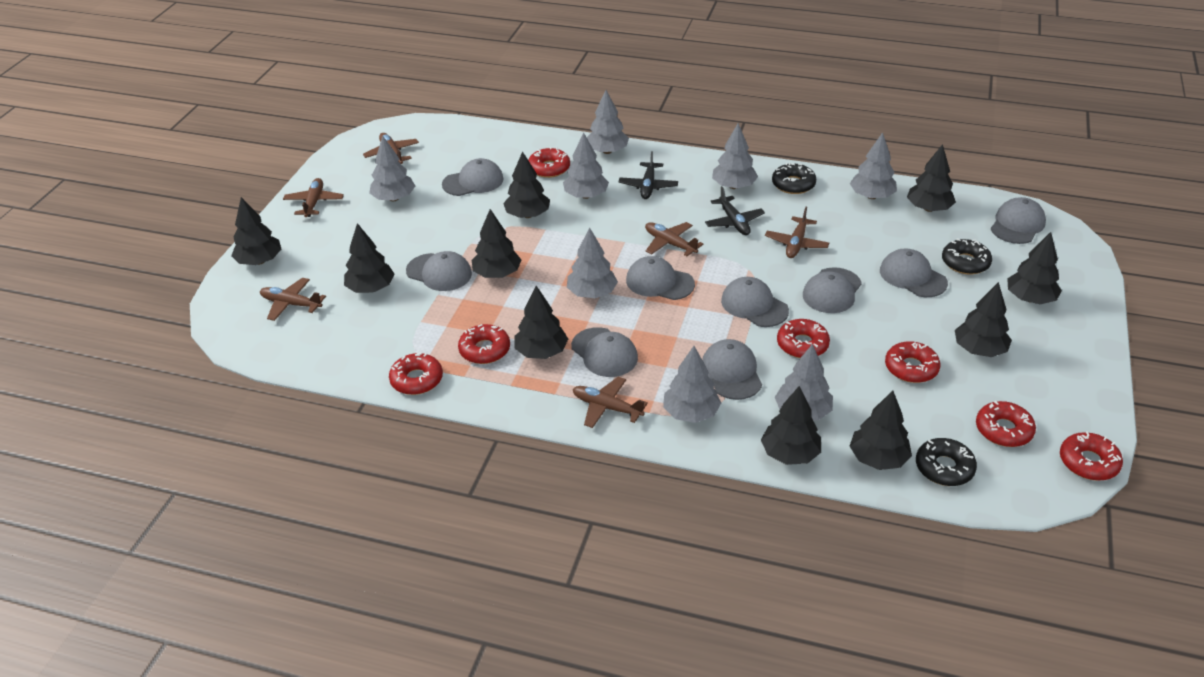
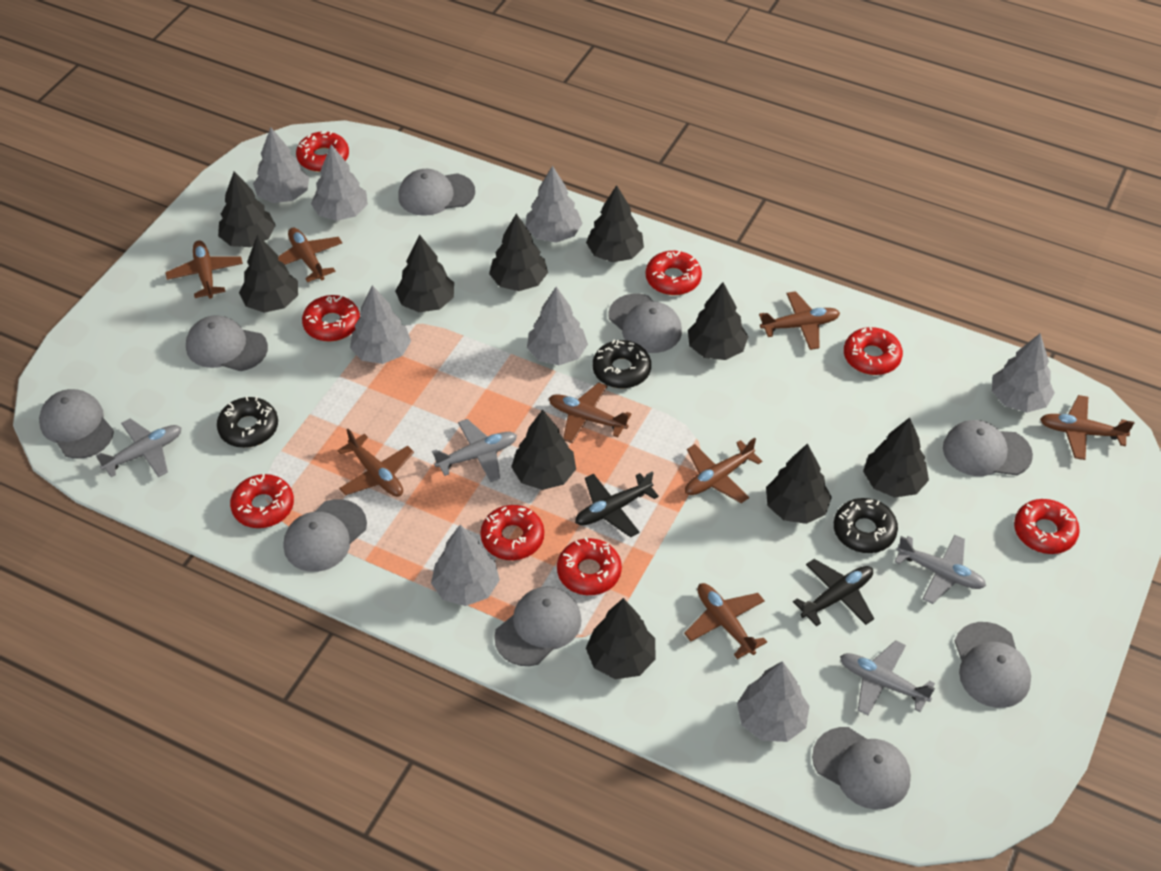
brown plane: 6 -> 8
grey plane: 0 -> 4
red donut: 7 -> 8

